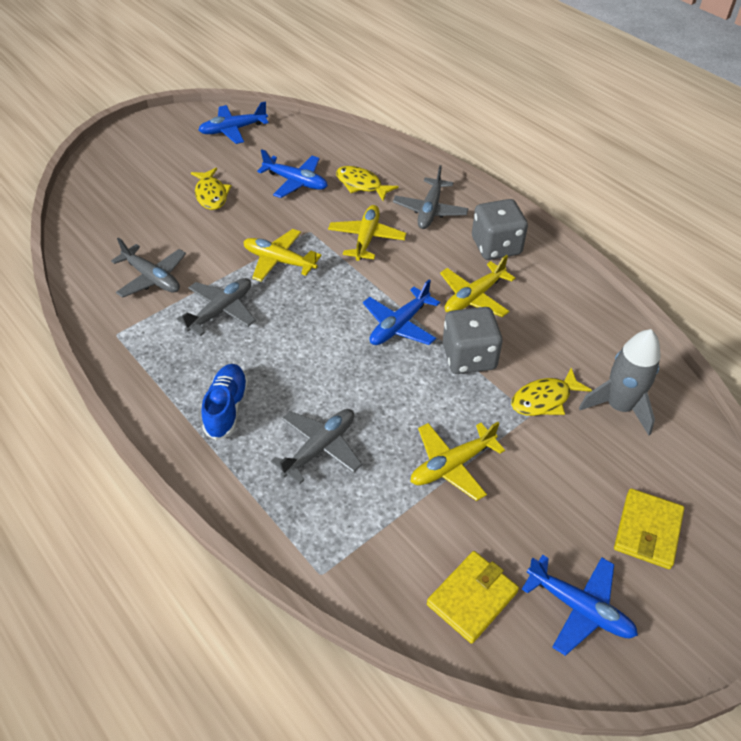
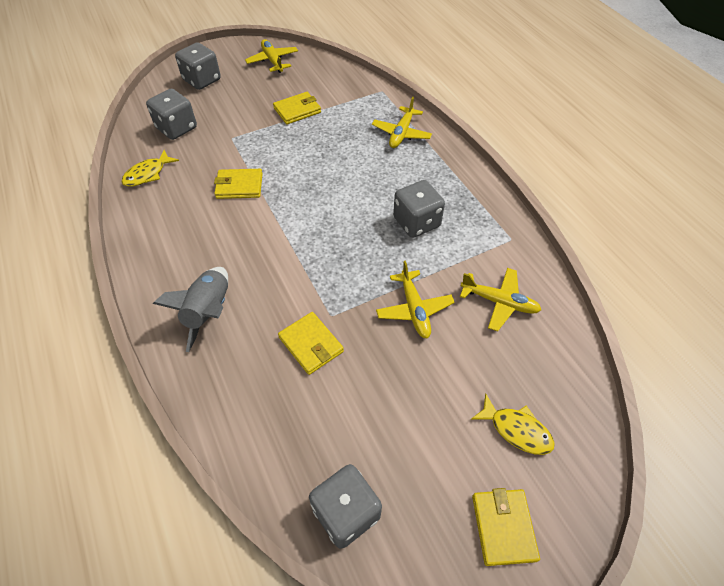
blue plane: 4 -> 0
blue shoe: 1 -> 0
grey dice: 2 -> 4
grey plane: 4 -> 0
yellow fish: 3 -> 2
yellow wallet: 2 -> 4

